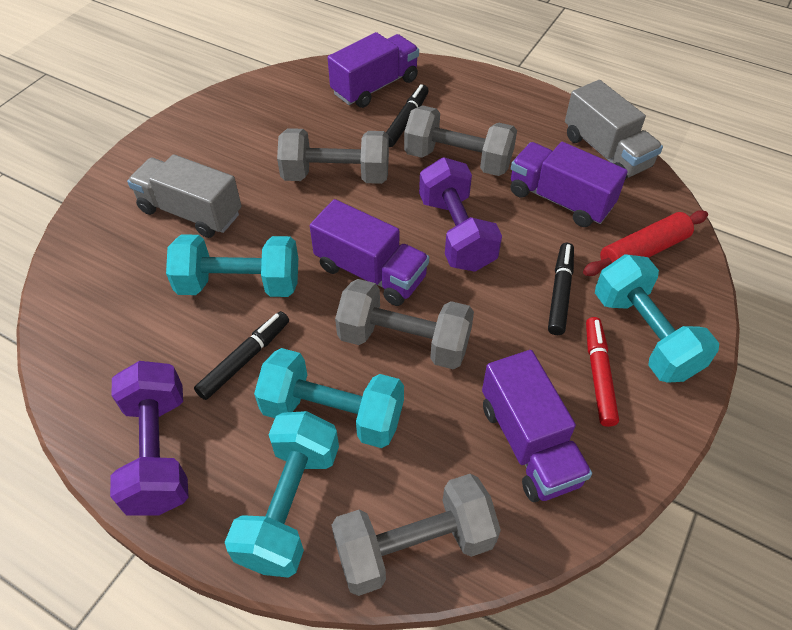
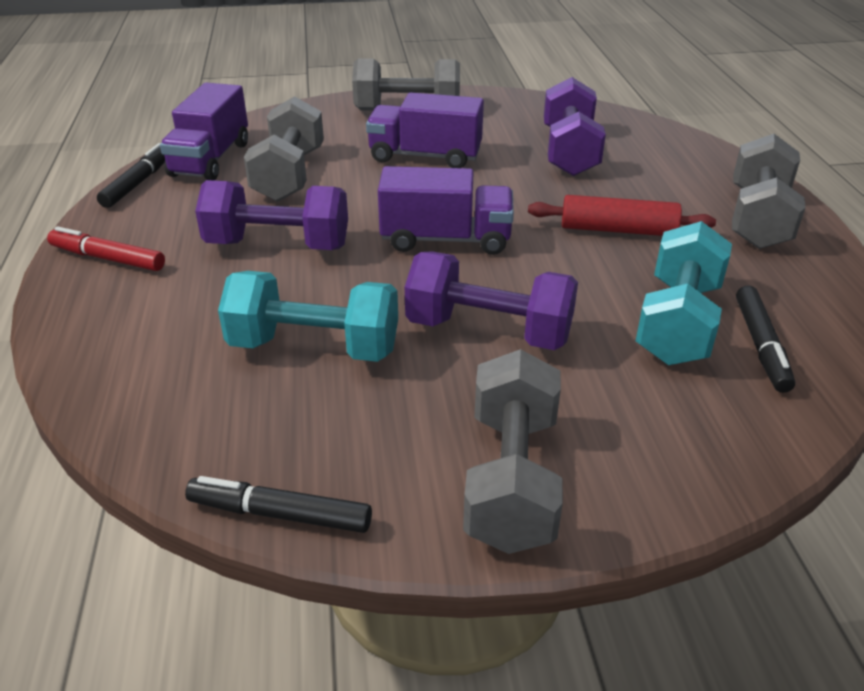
grey truck: 2 -> 0
purple dumbbell: 2 -> 3
purple truck: 4 -> 3
turquoise dumbbell: 4 -> 2

